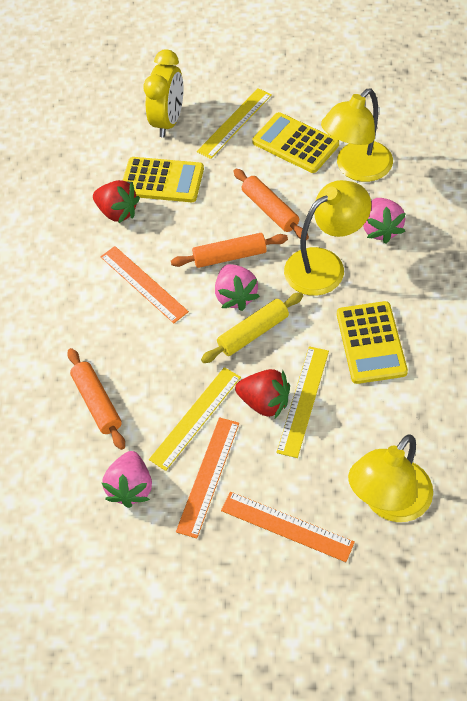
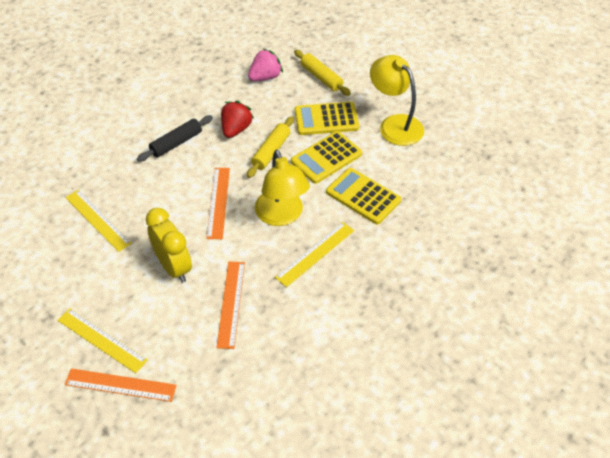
black rolling pin: 0 -> 1
orange rolling pin: 3 -> 0
pink strawberry: 3 -> 1
red strawberry: 2 -> 1
yellow lamp: 3 -> 2
yellow rolling pin: 1 -> 2

